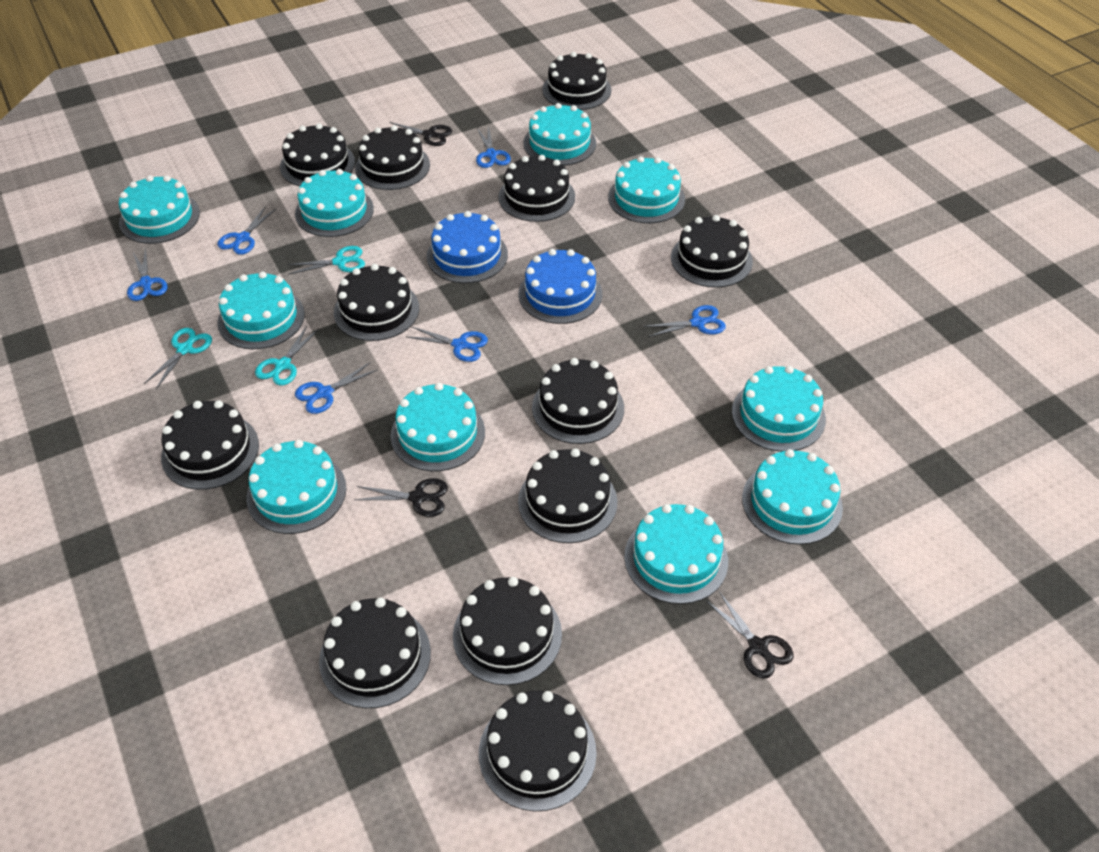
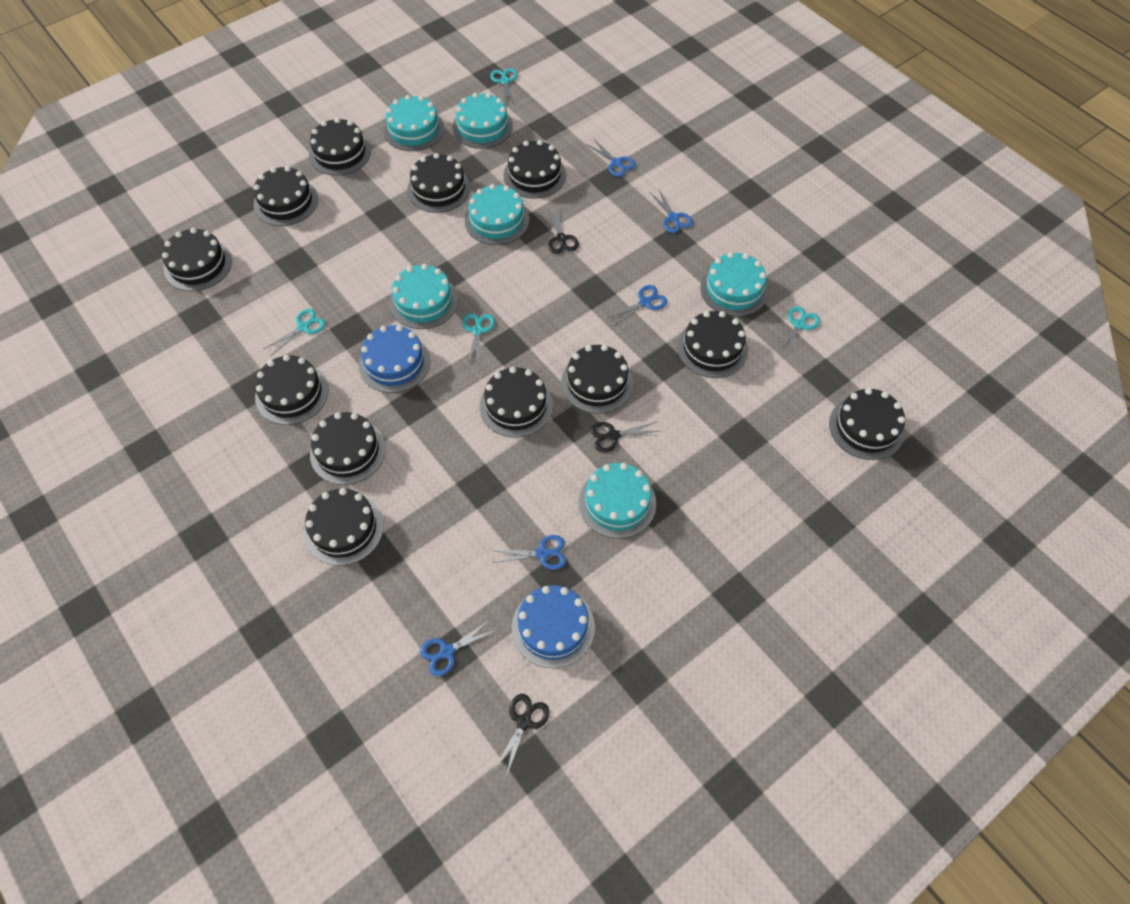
blue scissors: 6 -> 5
turquoise cake: 10 -> 6
turquoise scissors: 3 -> 4

